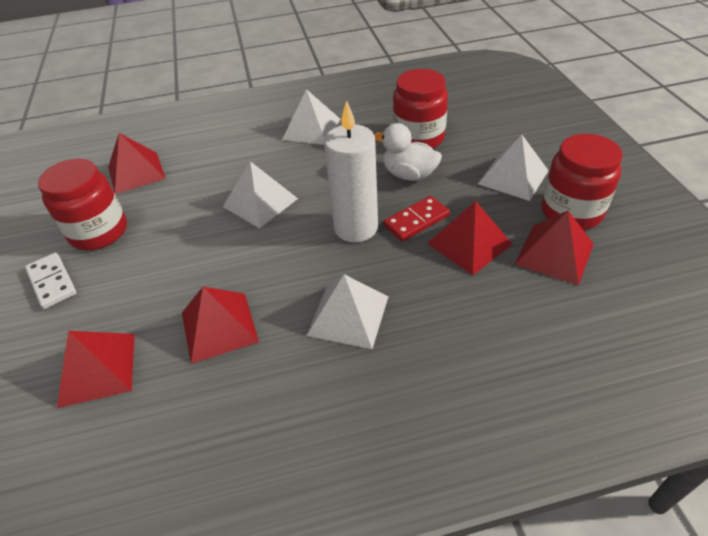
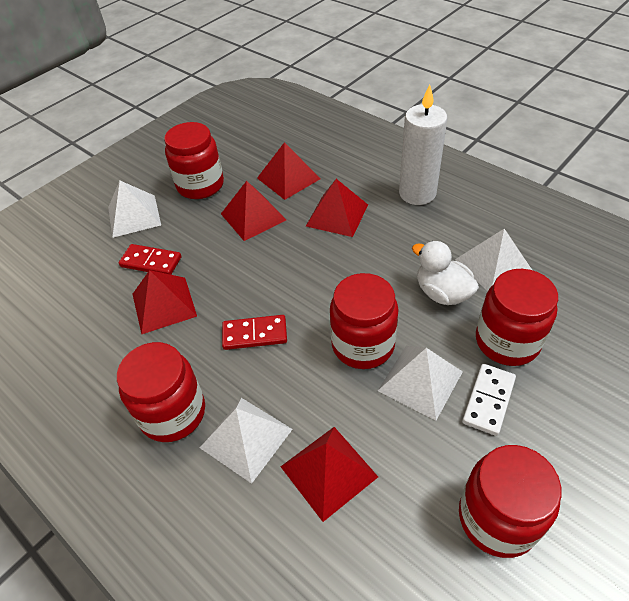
red domino: 1 -> 2
red jar: 3 -> 5

